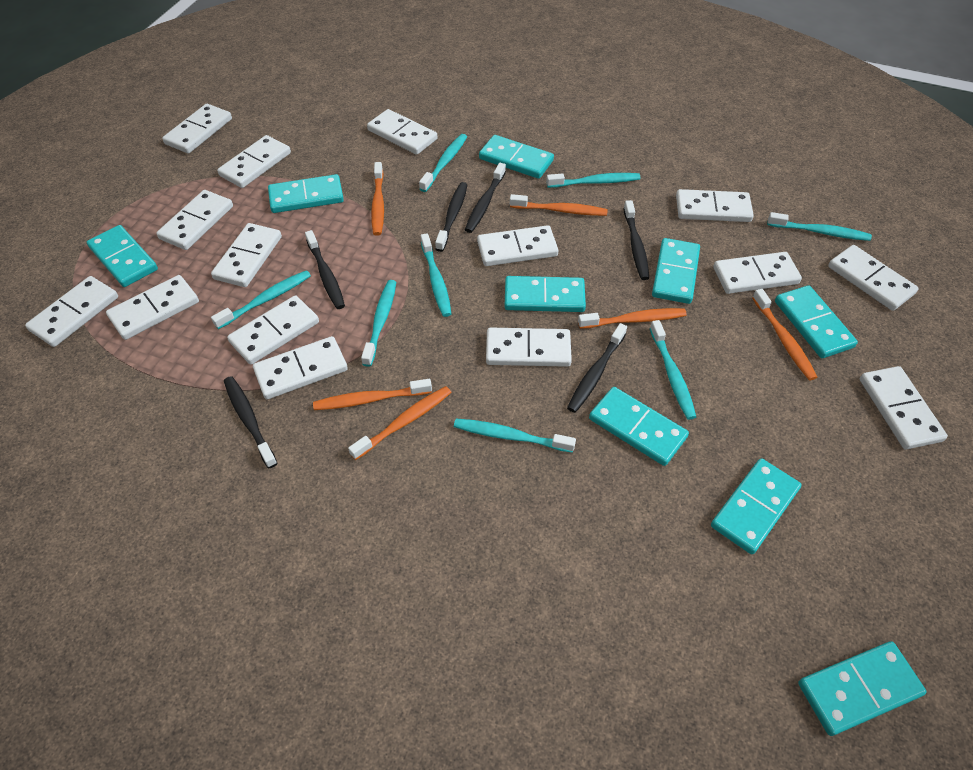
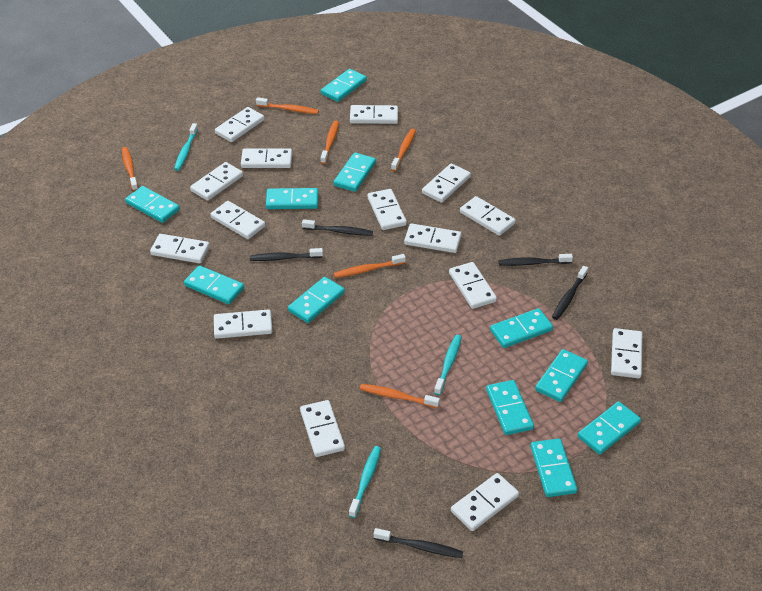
black toothbrush: 6 -> 5
turquoise domino: 9 -> 11
turquoise toothbrush: 8 -> 3

